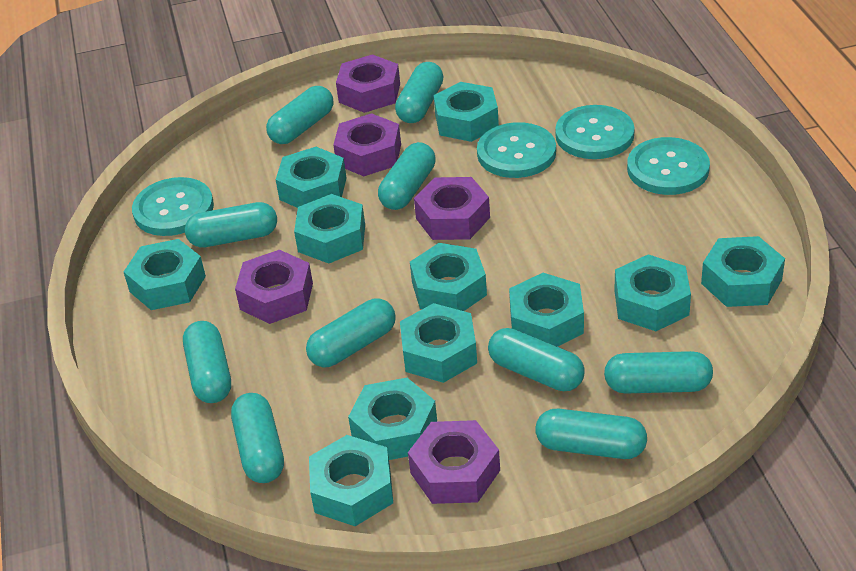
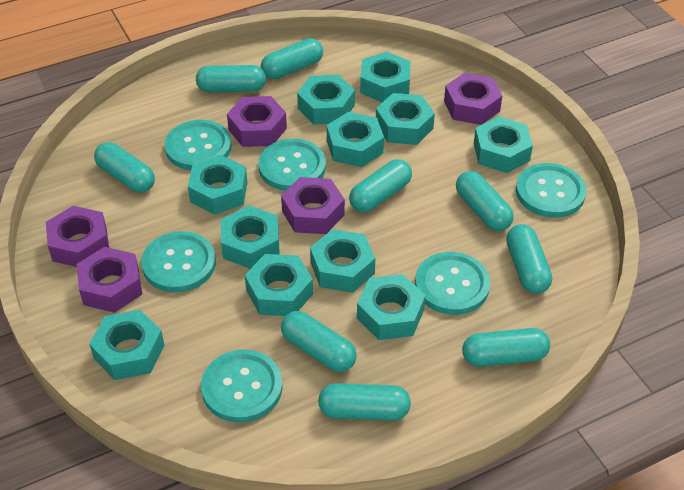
turquoise button: 4 -> 6
turquoise capsule: 10 -> 9

